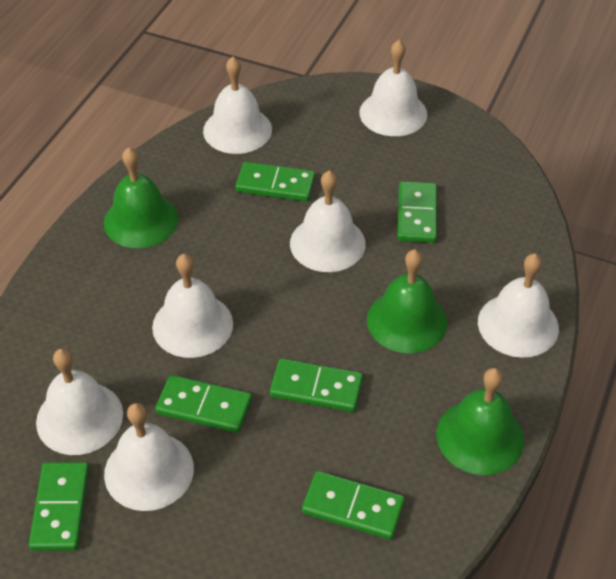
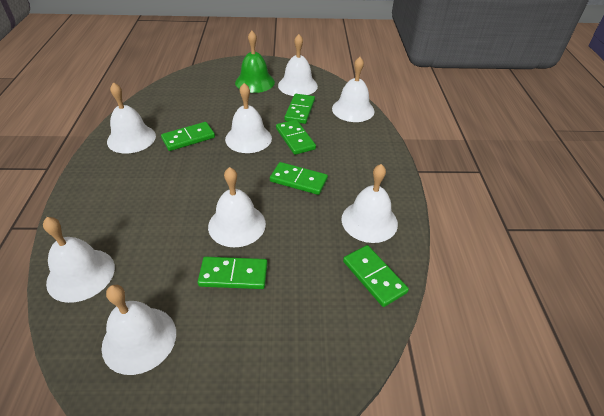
green bell: 3 -> 1
white bell: 7 -> 8

